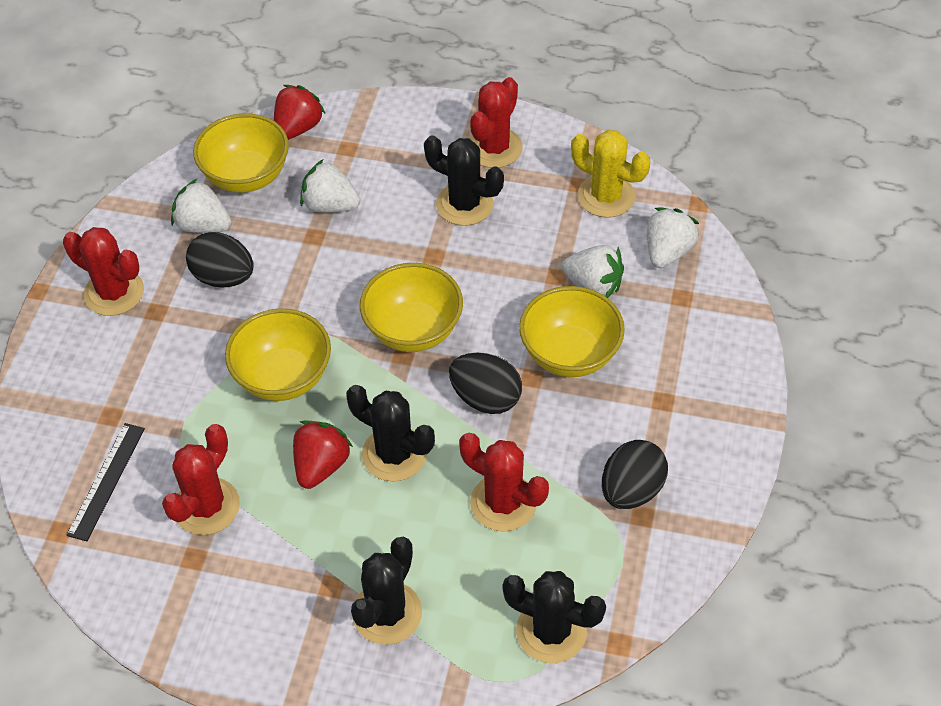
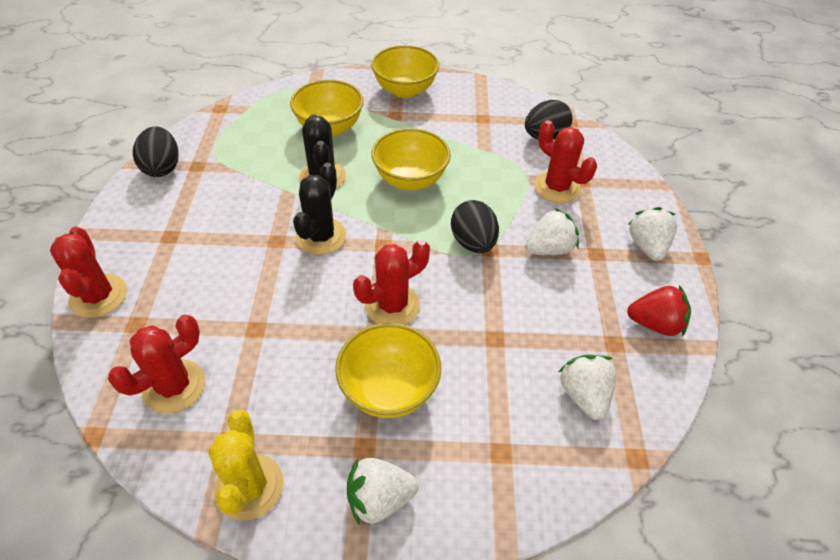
black cactus: 4 -> 2
black ruler: 1 -> 0
red strawberry: 2 -> 1

